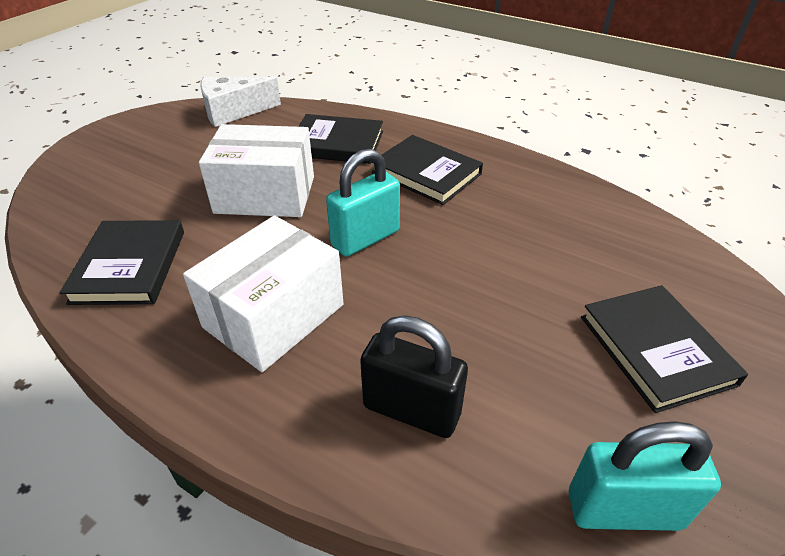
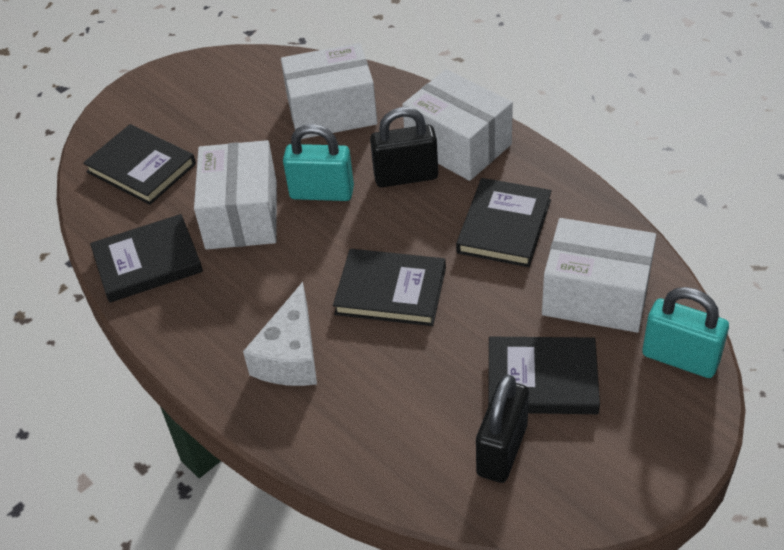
black book: 4 -> 5
black padlock: 1 -> 2
white box: 2 -> 4

